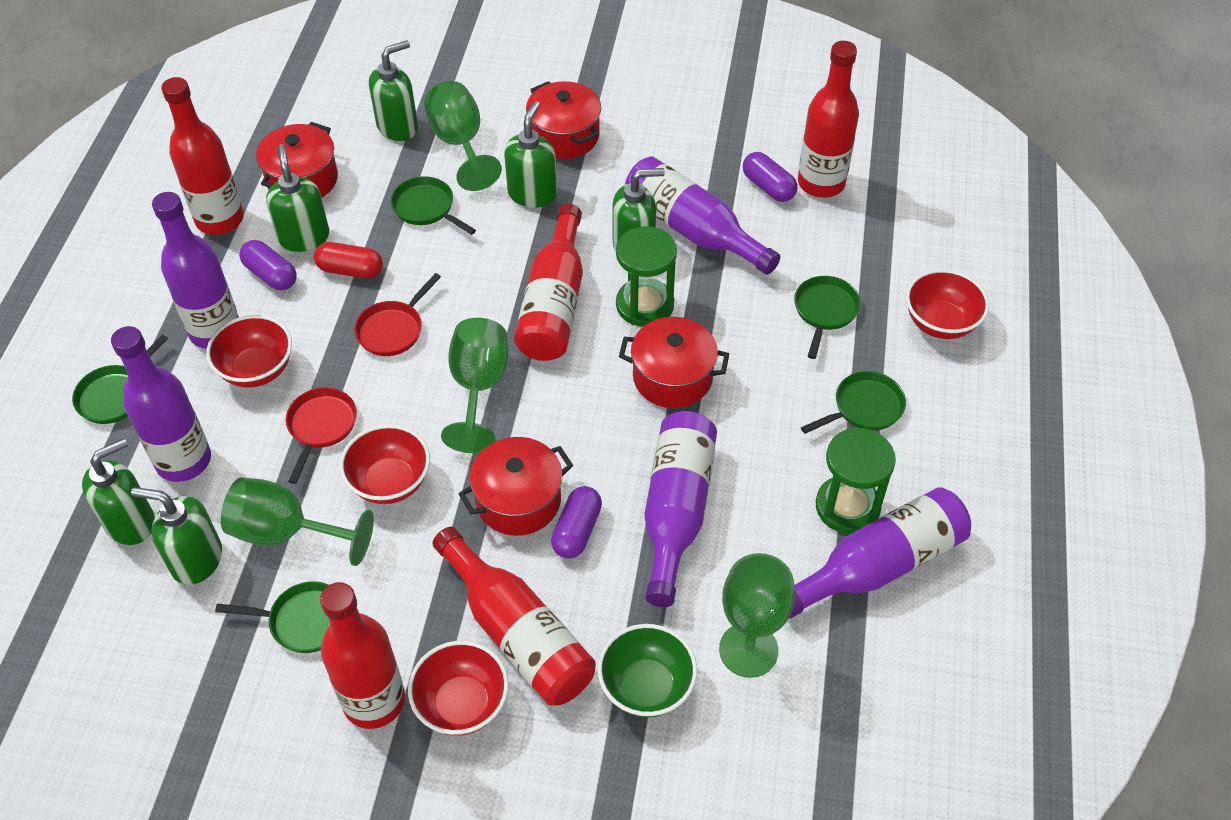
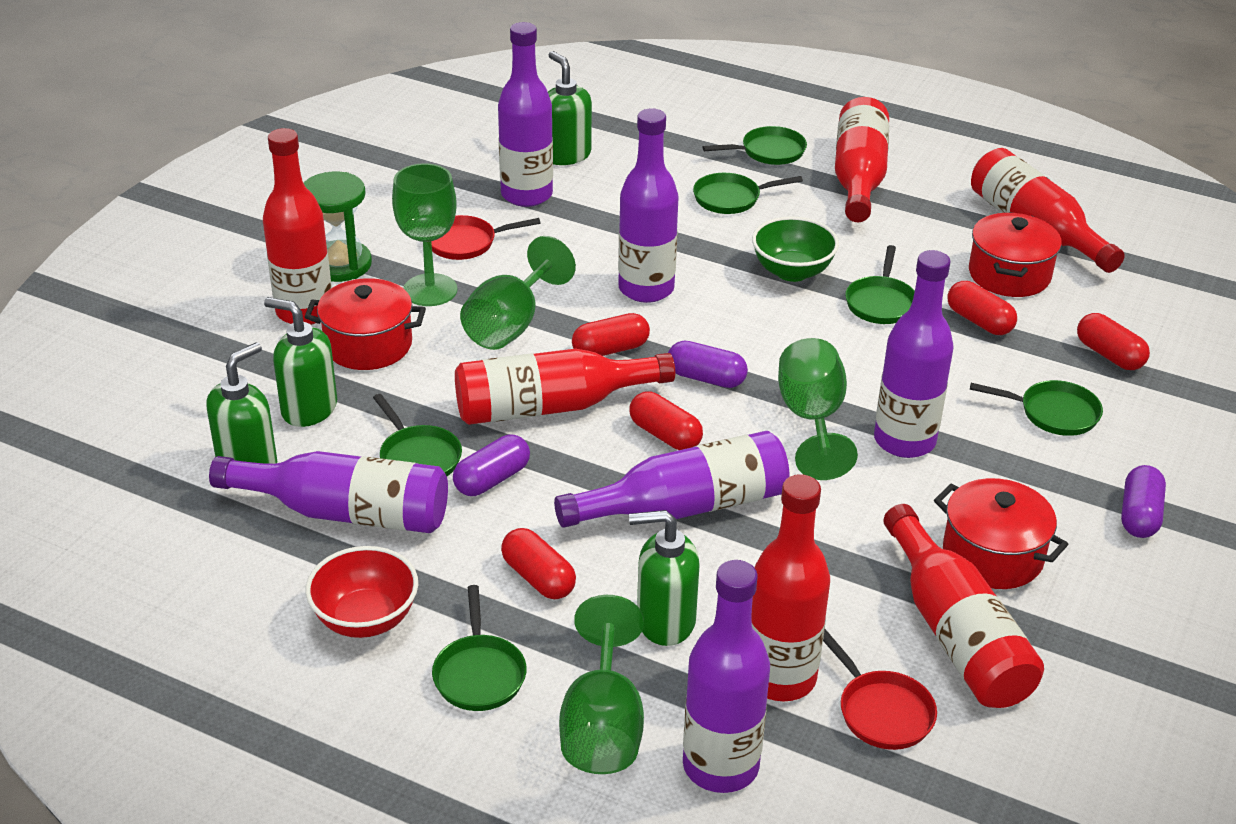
green hourglass: 2 -> 1
green pan: 5 -> 6
green soap dispenser: 6 -> 4
purple bottle: 5 -> 6
red bottle: 5 -> 6
red bowl: 4 -> 1
red capsule: 1 -> 5
red pot: 4 -> 3

